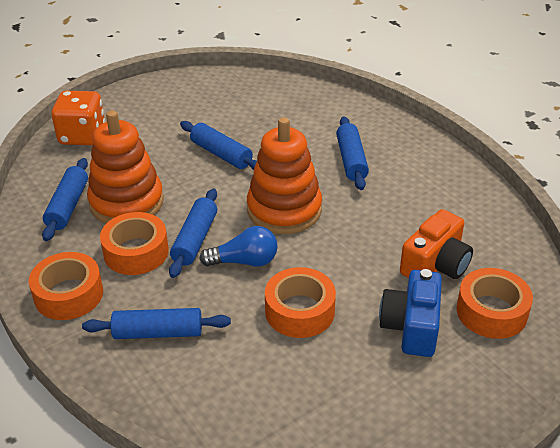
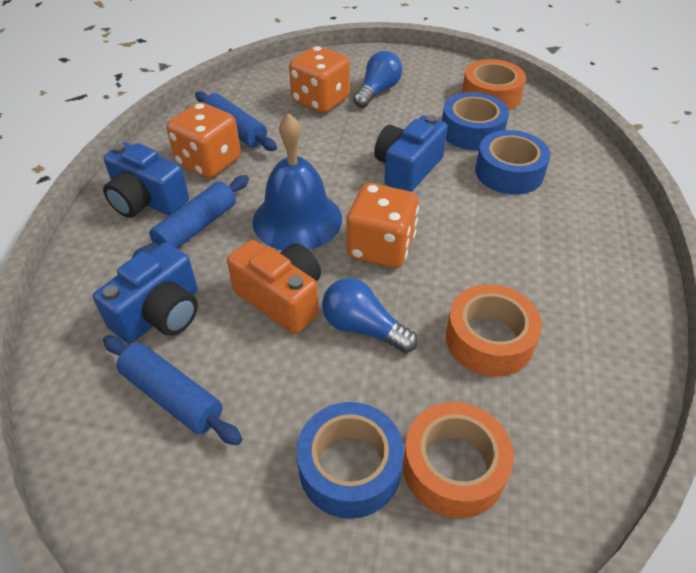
blue bell: 0 -> 1
blue camera: 1 -> 3
blue light bulb: 1 -> 2
blue rolling pin: 5 -> 3
blue tape: 0 -> 3
orange dice: 1 -> 3
orange stacking toy: 2 -> 0
orange tape: 4 -> 3

